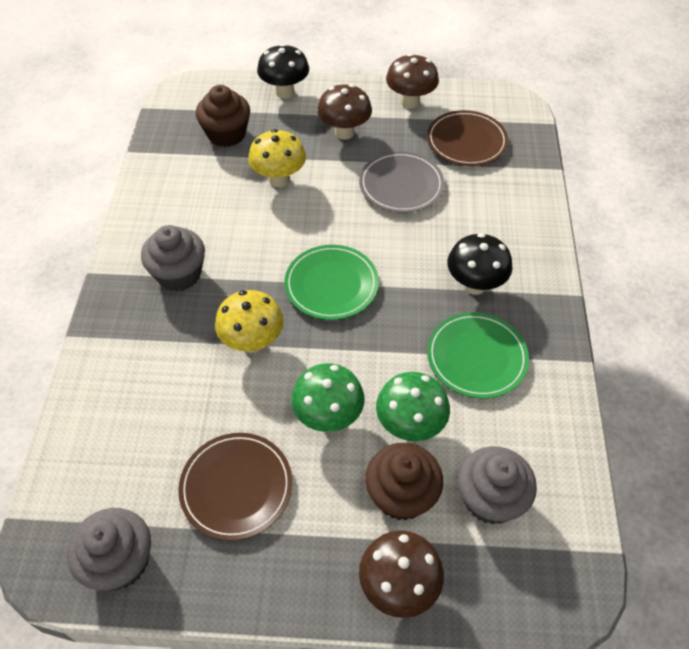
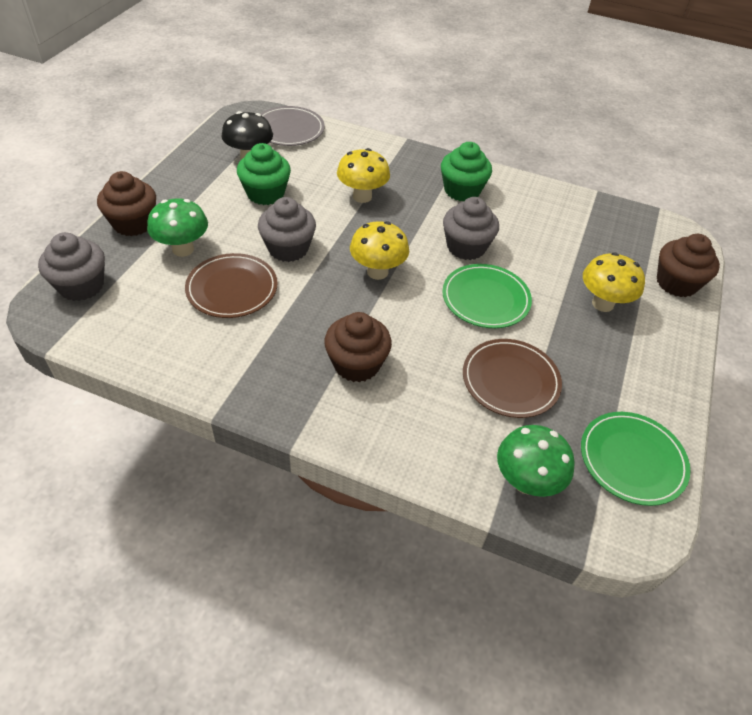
black mushroom: 2 -> 1
brown cupcake: 2 -> 3
brown mushroom: 3 -> 0
green cupcake: 0 -> 2
yellow mushroom: 2 -> 3

